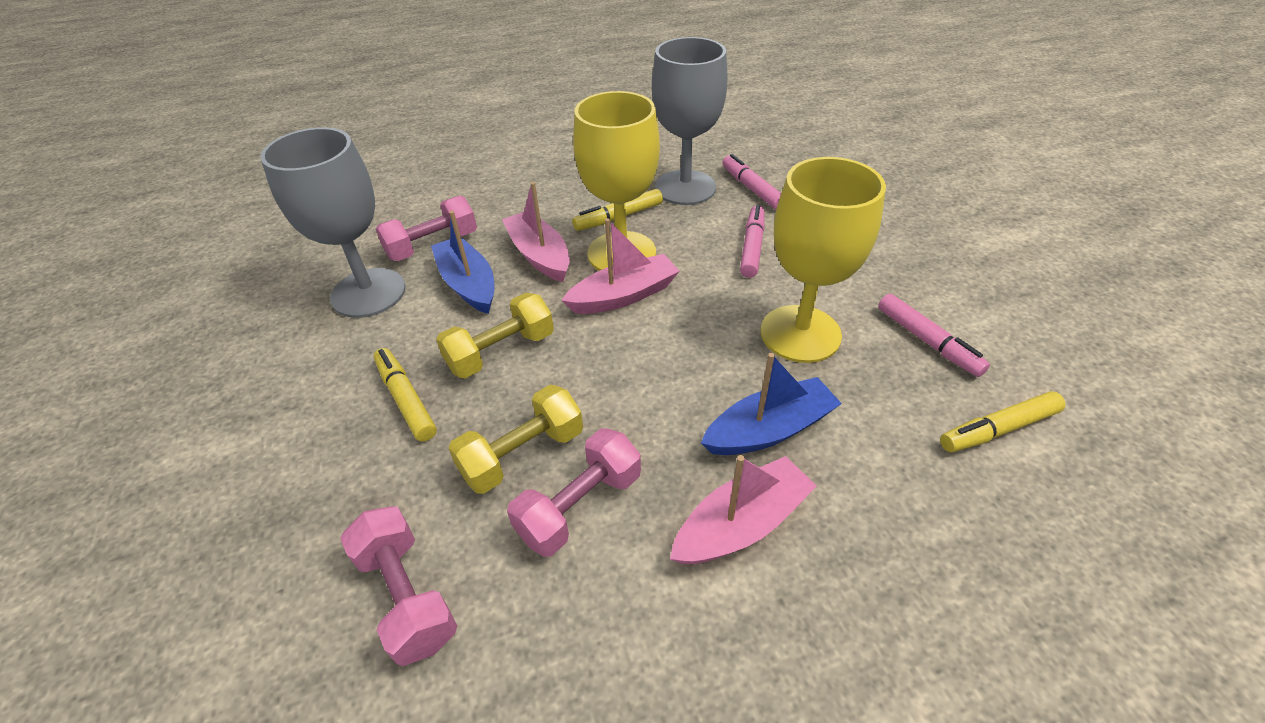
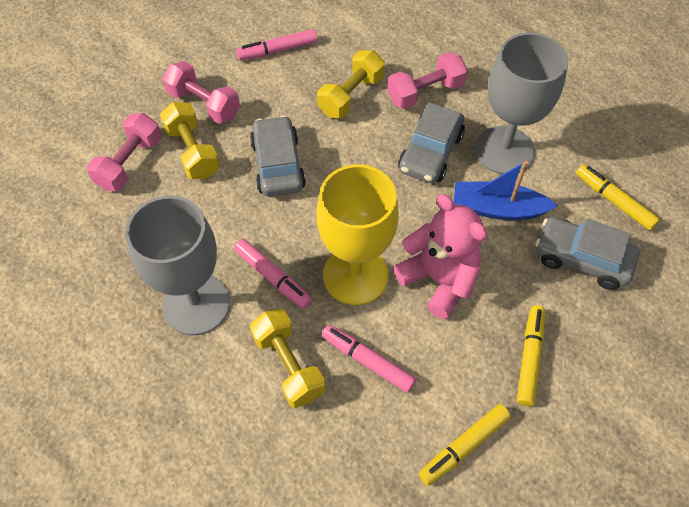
blue boat: 2 -> 1
grey car: 0 -> 3
pink boat: 3 -> 0
pink teddy bear: 0 -> 1
yellow dumbbell: 2 -> 3
yellow goblet: 2 -> 1

